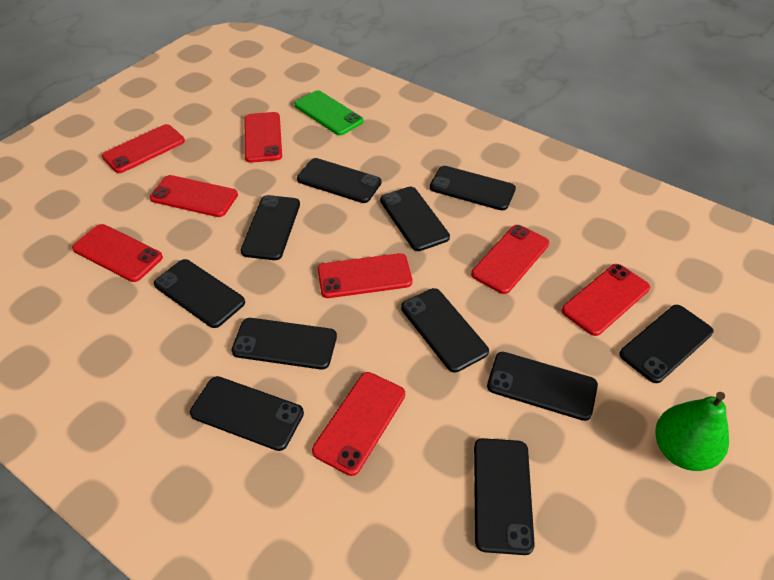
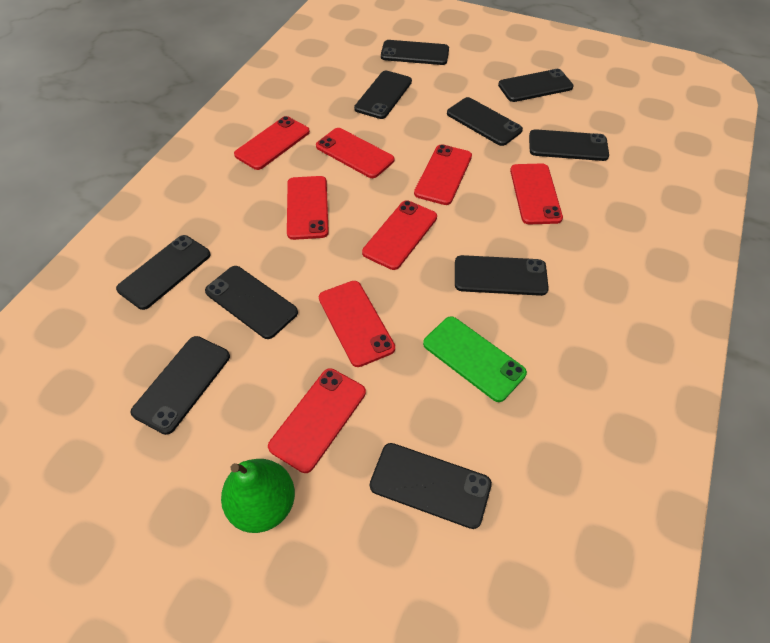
black phone: 11 -> 10

